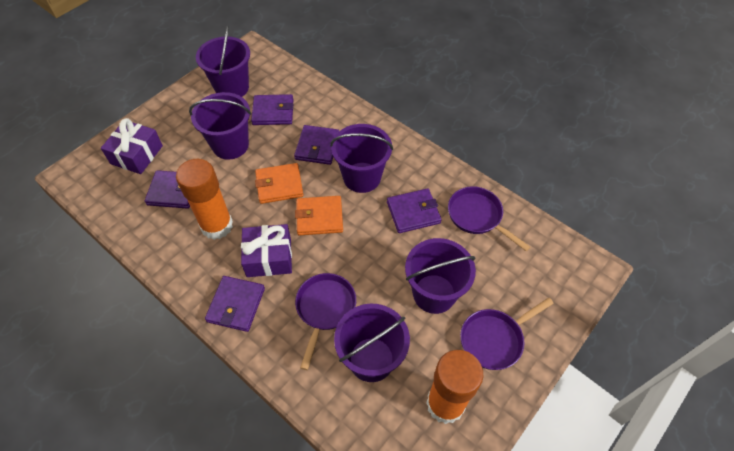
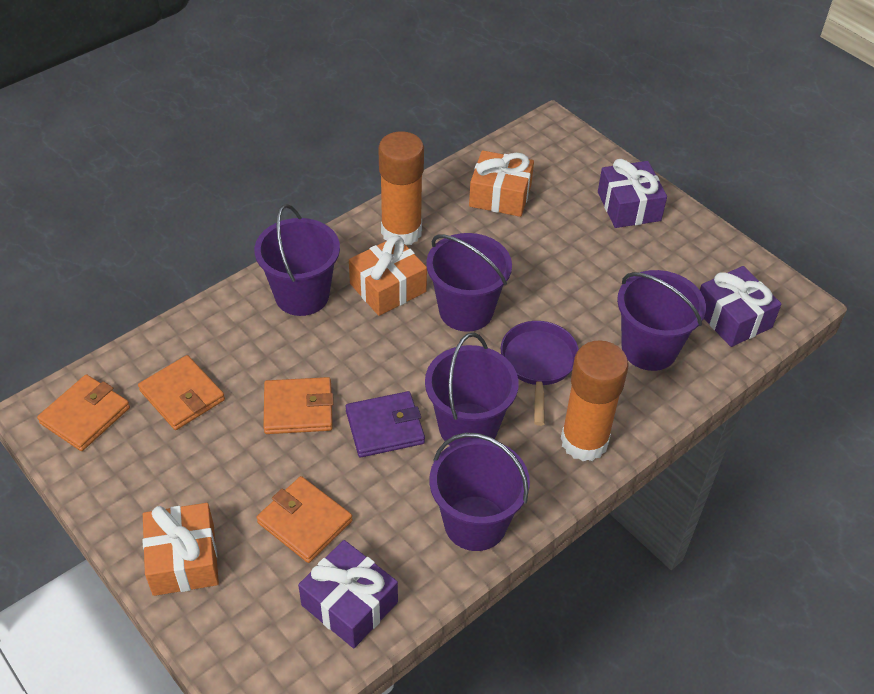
orange gift: 0 -> 3
orange wallet: 2 -> 4
purple gift: 2 -> 3
purple pan: 3 -> 1
purple wallet: 5 -> 1

